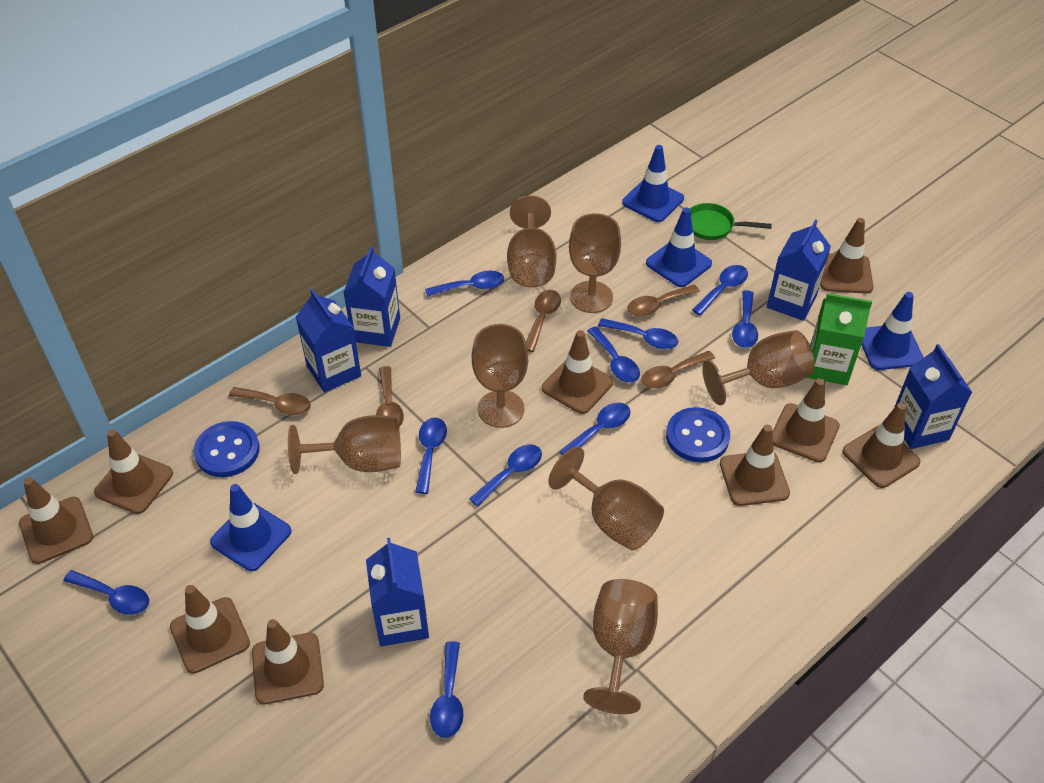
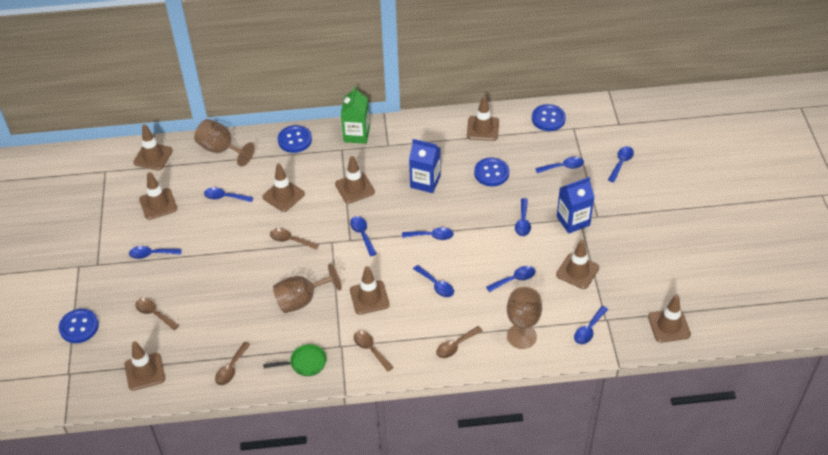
blue button: 2 -> 4
blue carton: 5 -> 2
blue traffic cone: 4 -> 0
brown goblet: 7 -> 3

